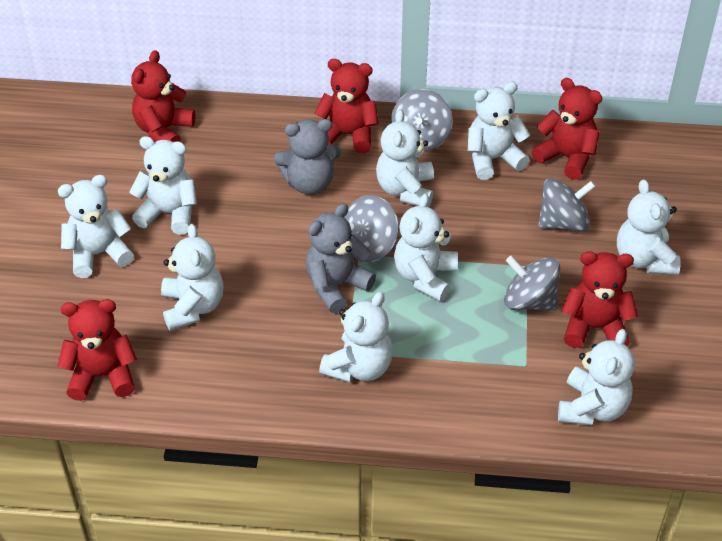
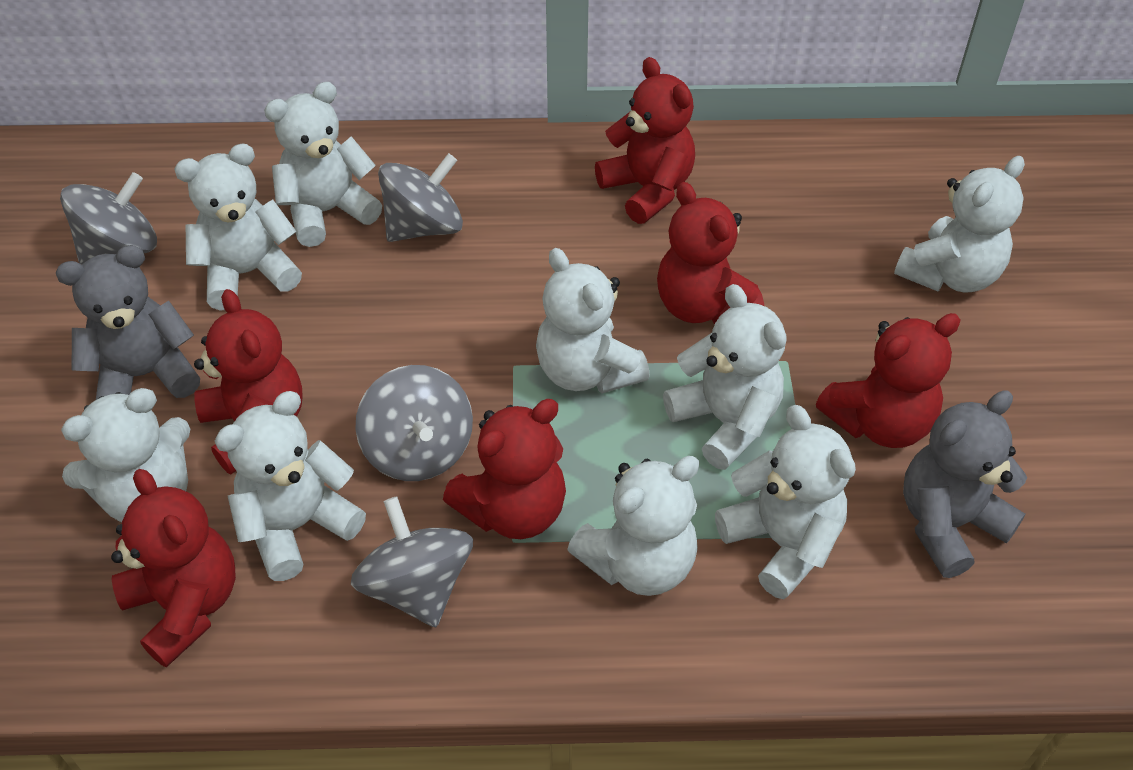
red teddy bear: 5 -> 6

